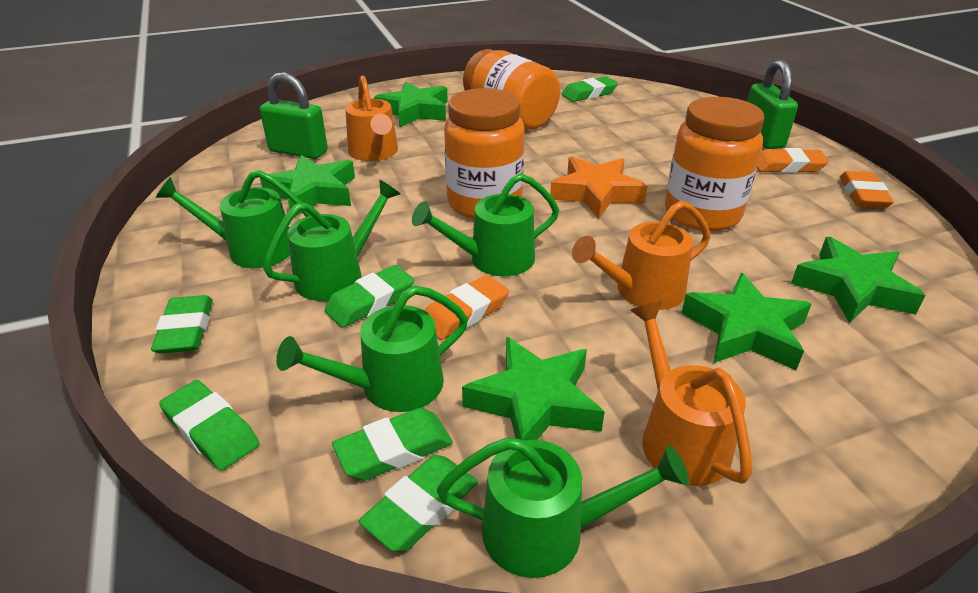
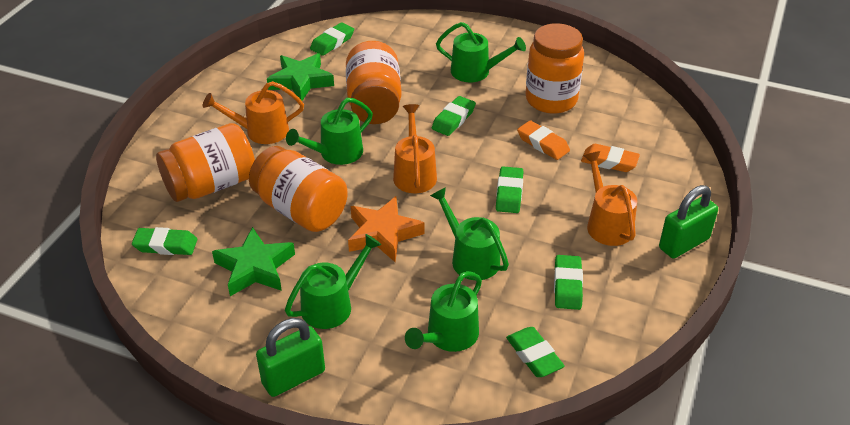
green star: 5 -> 2
orange eraser: 3 -> 2
orange jar: 3 -> 4

